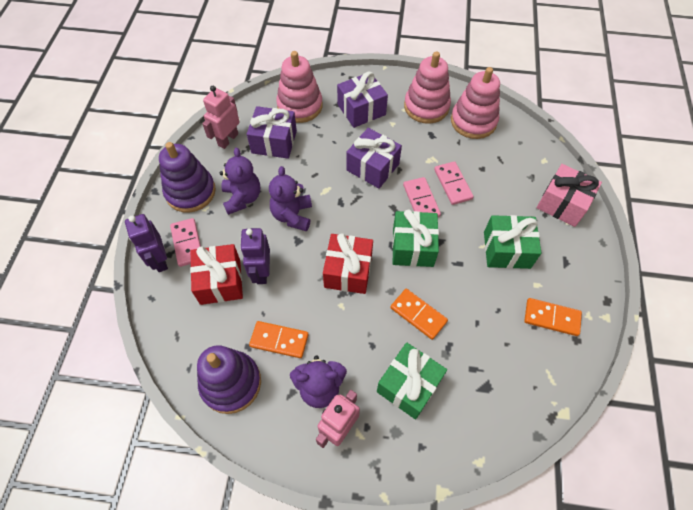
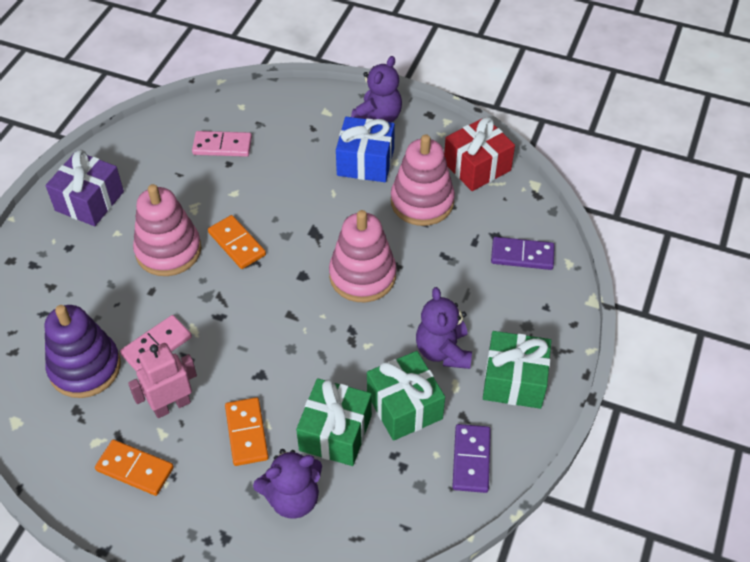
blue gift: 0 -> 1
pink domino: 3 -> 2
pink gift: 1 -> 0
pink robot: 2 -> 1
purple domino: 0 -> 2
purple gift: 3 -> 1
purple robot: 2 -> 0
purple stacking toy: 2 -> 1
red gift: 2 -> 1

